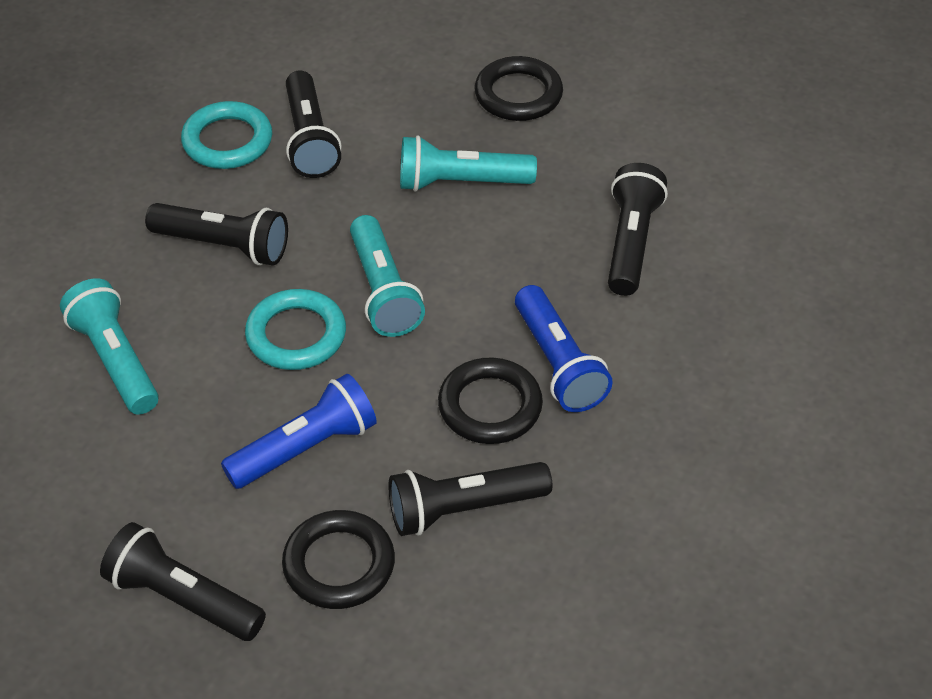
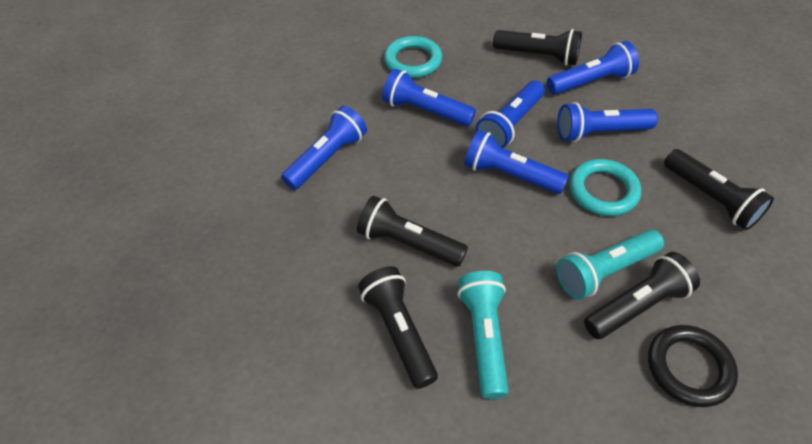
black ring: 3 -> 1
blue flashlight: 2 -> 6
turquoise flashlight: 3 -> 2

